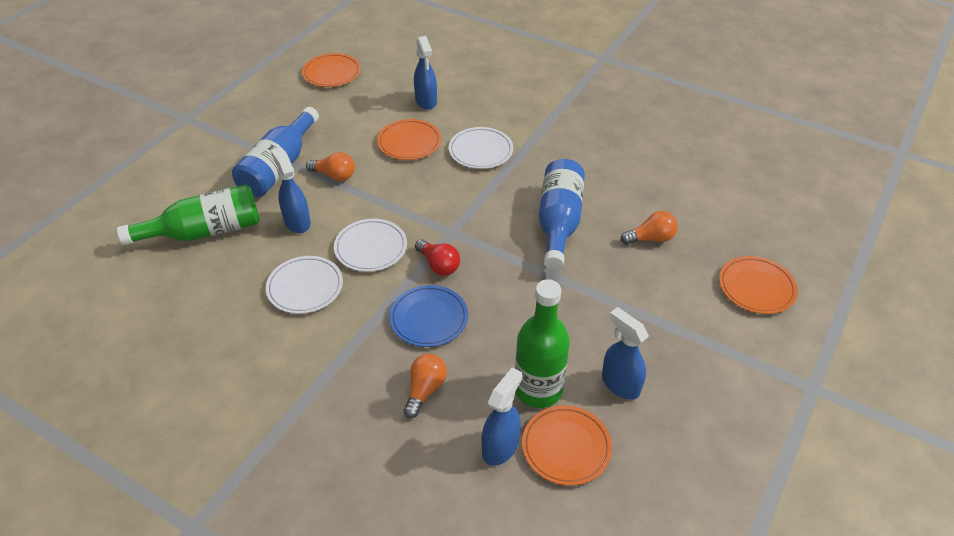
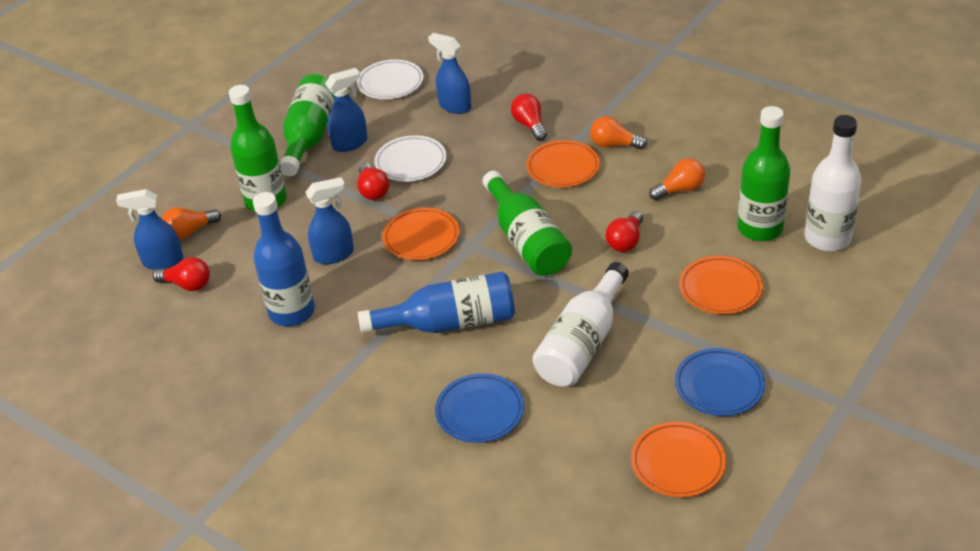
blue plate: 1 -> 2
green bottle: 2 -> 4
red light bulb: 1 -> 4
white bottle: 0 -> 2
white plate: 3 -> 2

